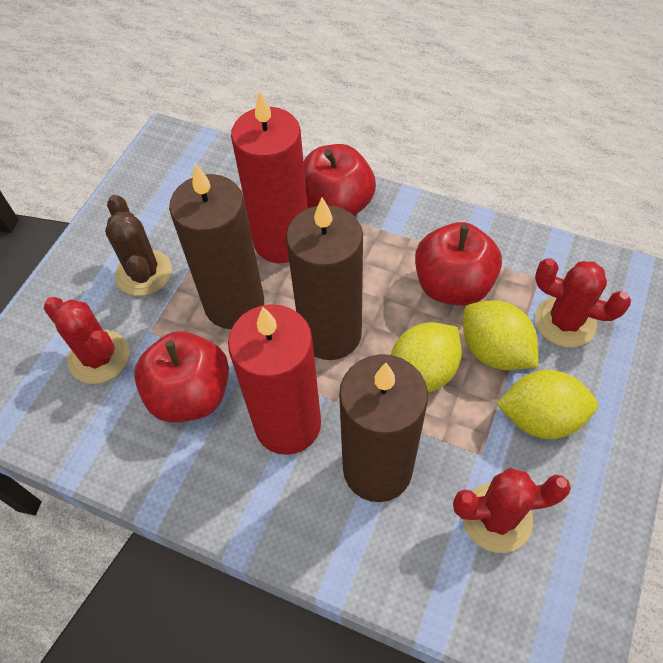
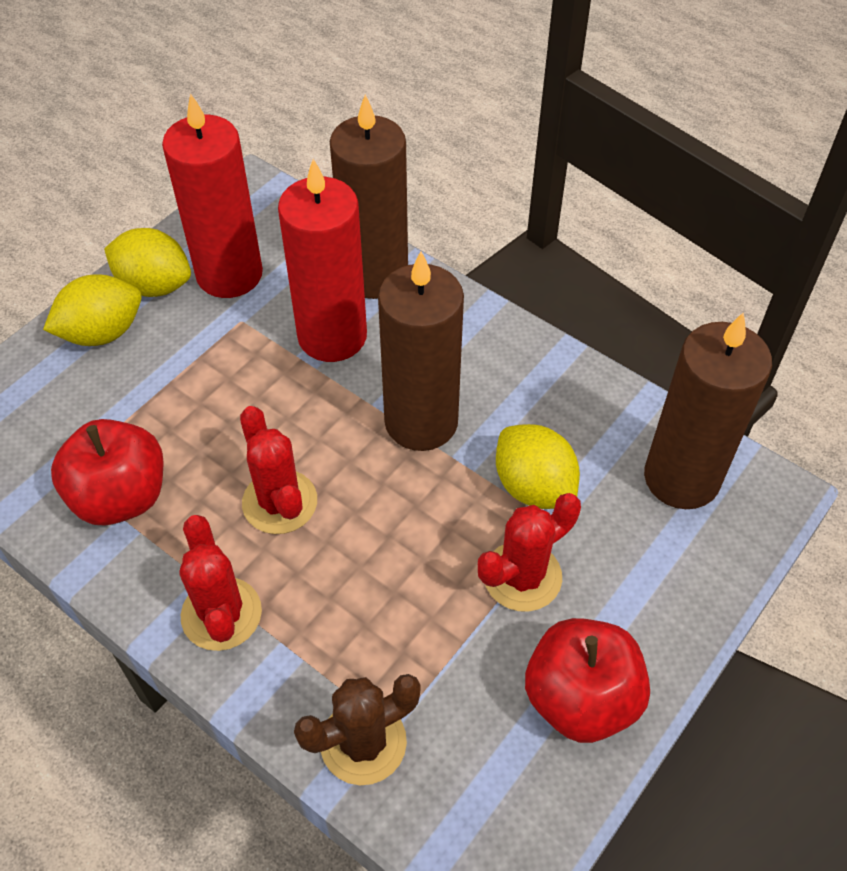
red apple: 3 -> 2

